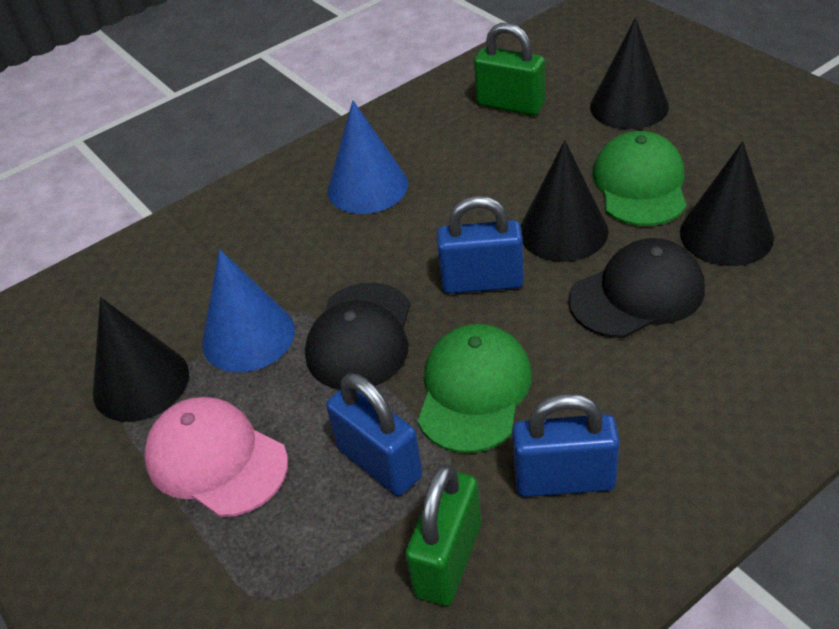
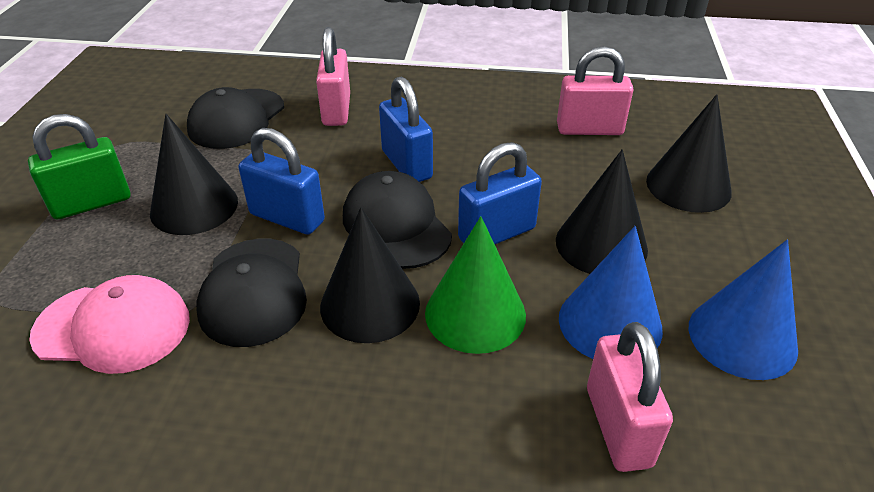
black cap: 2 -> 3
green cap: 2 -> 0
green cone: 0 -> 1
green padlock: 2 -> 1
pink padlock: 0 -> 3

